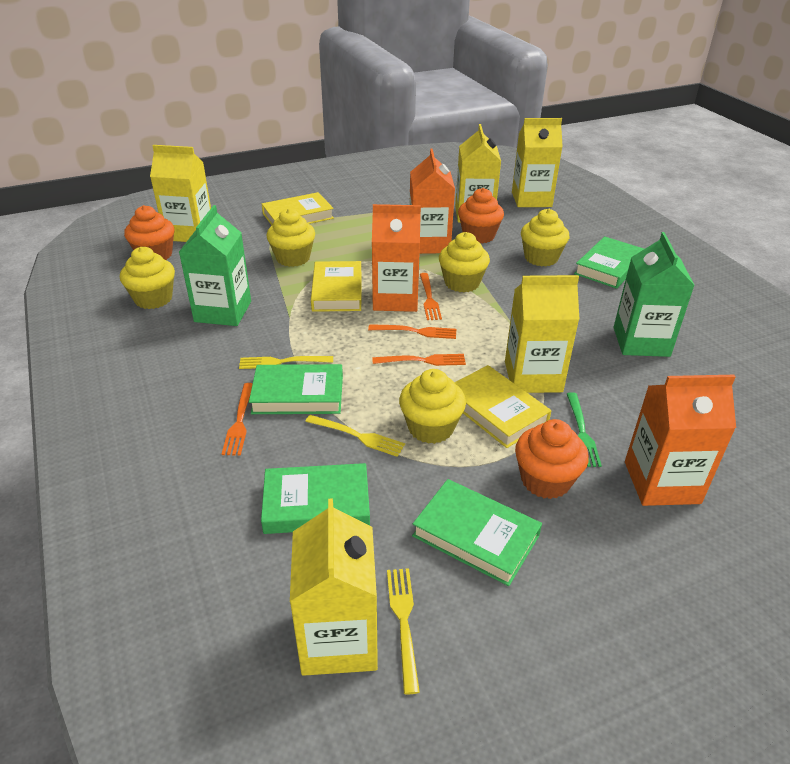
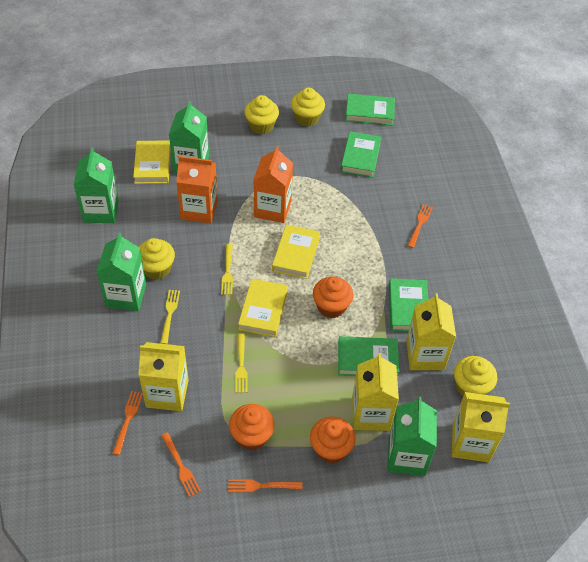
green carton: 2 -> 4
green fork: 1 -> 0
orange carton: 3 -> 2
yellow carton: 5 -> 4
yellow cupcake: 5 -> 4

